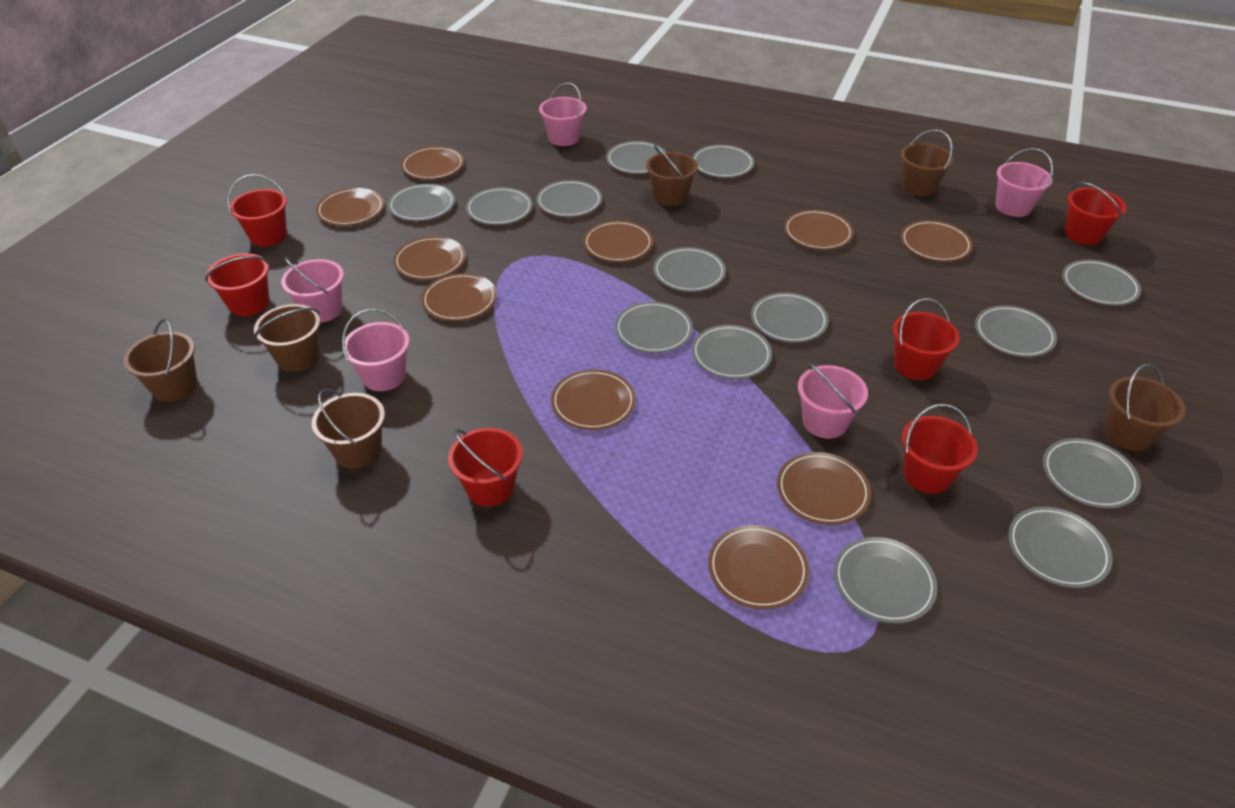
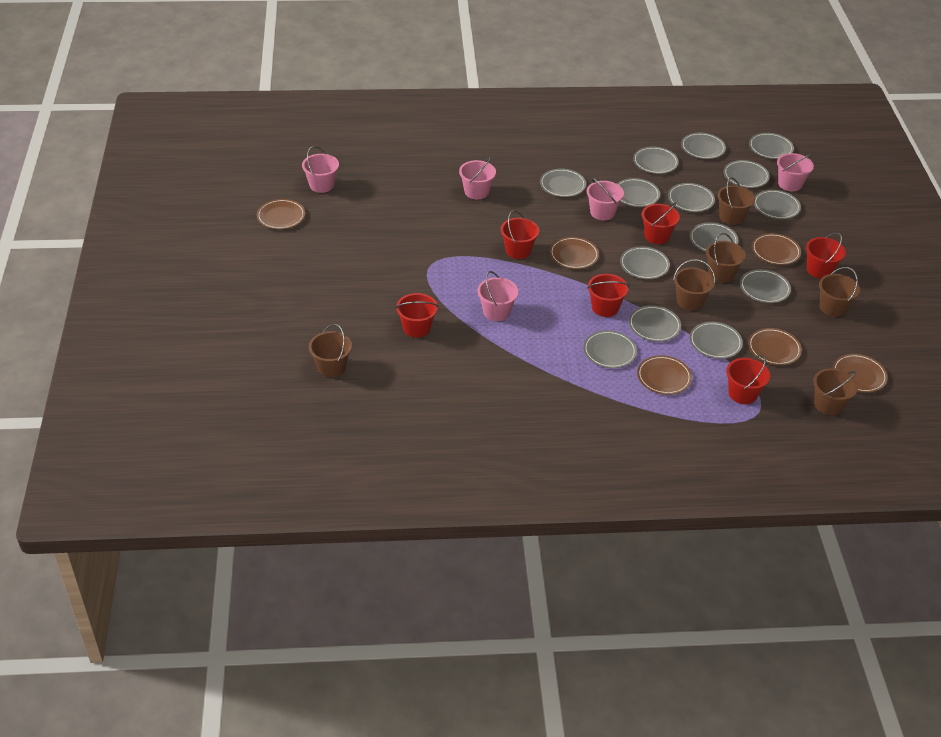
brown plate: 10 -> 6

